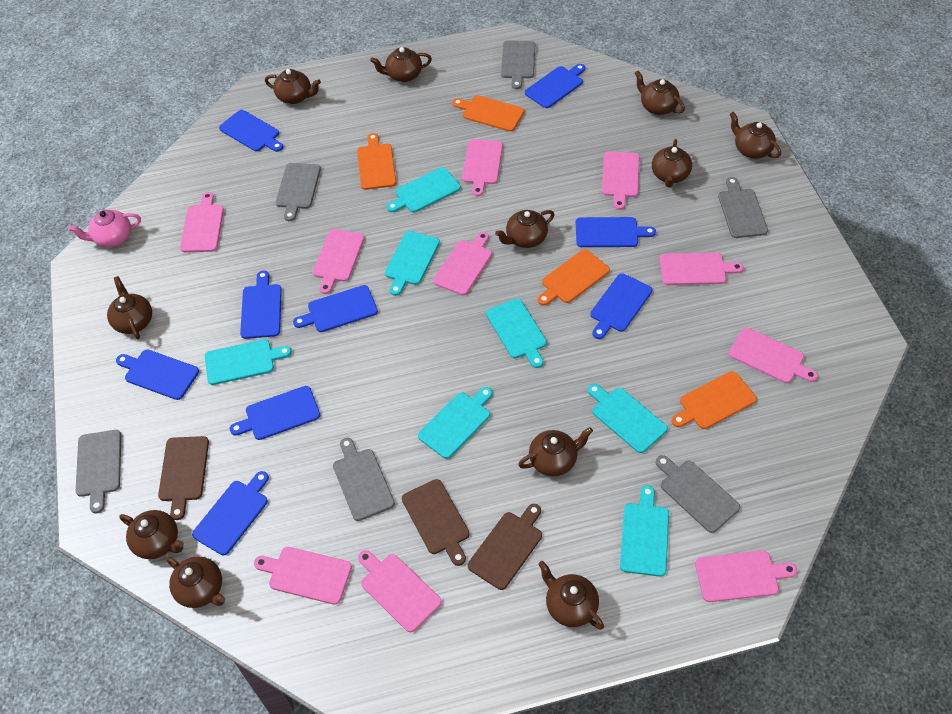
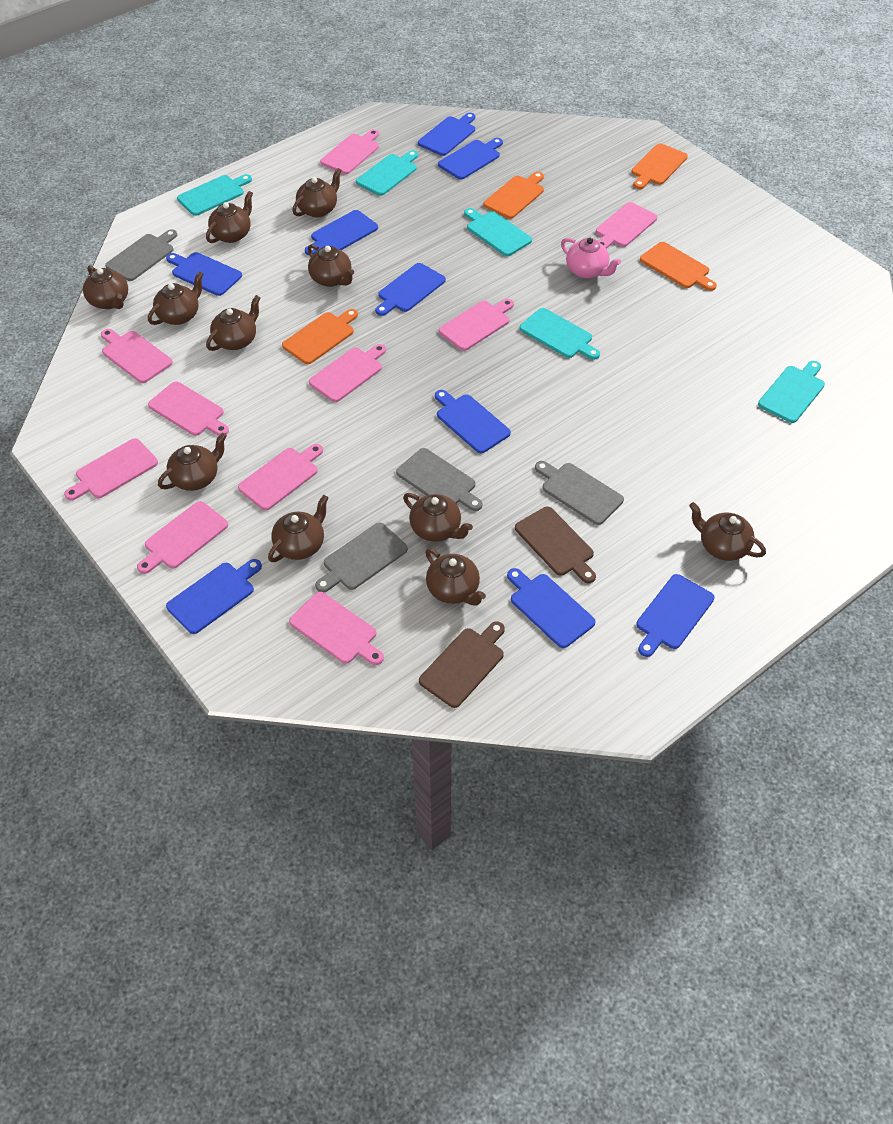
brown cutting board: 3 -> 2
grey cutting board: 6 -> 4
turquoise cutting board: 7 -> 5

